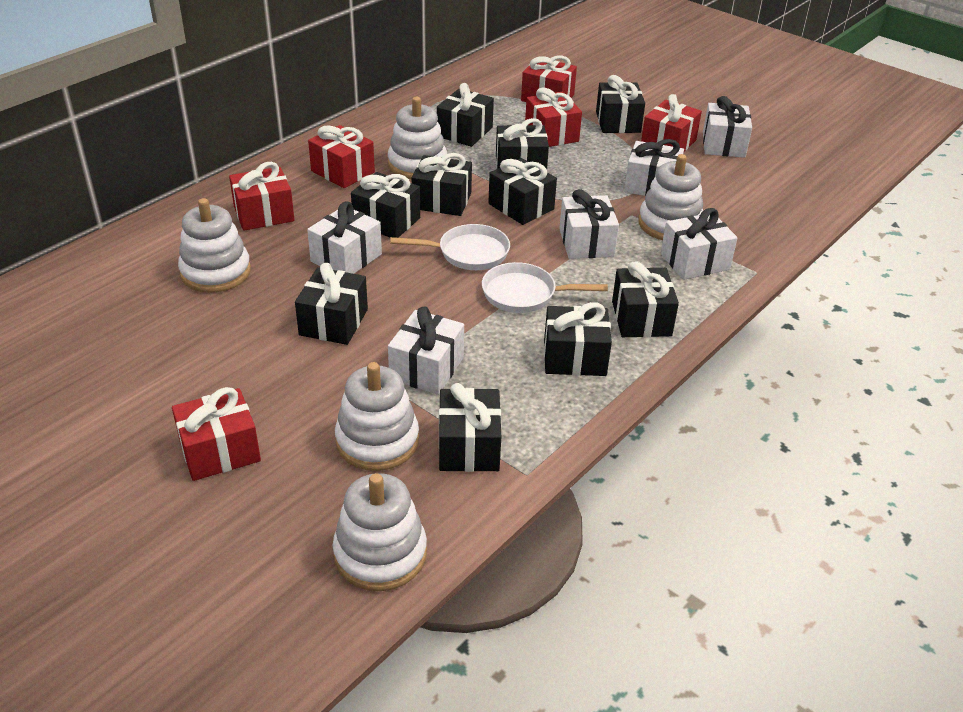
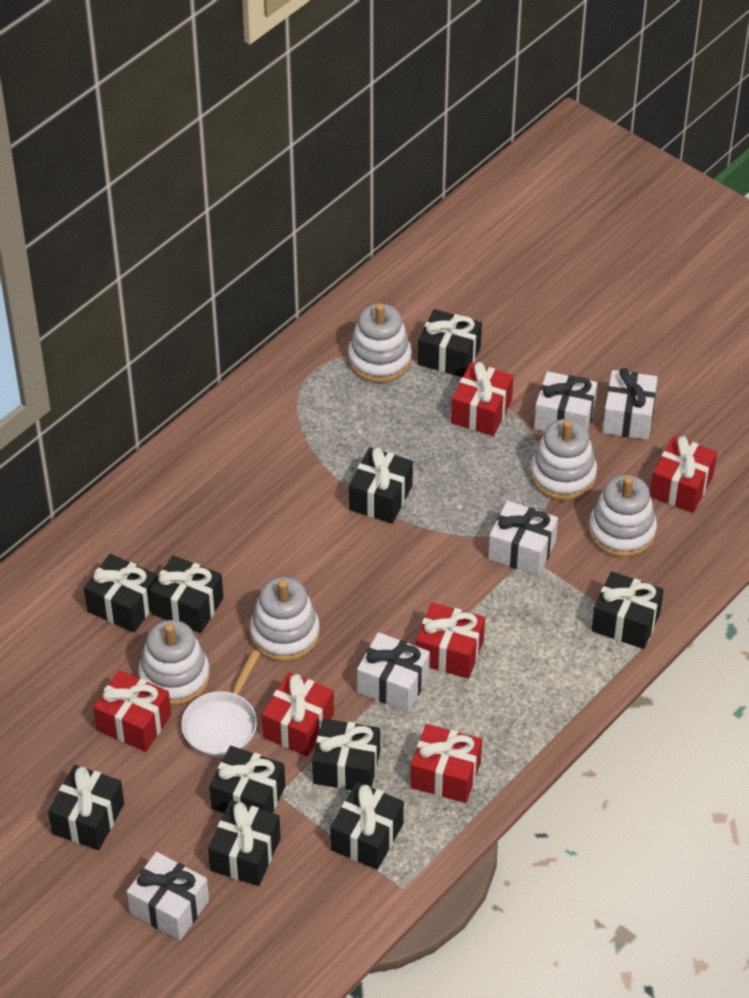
white gift: 6 -> 5
white pan: 2 -> 1

